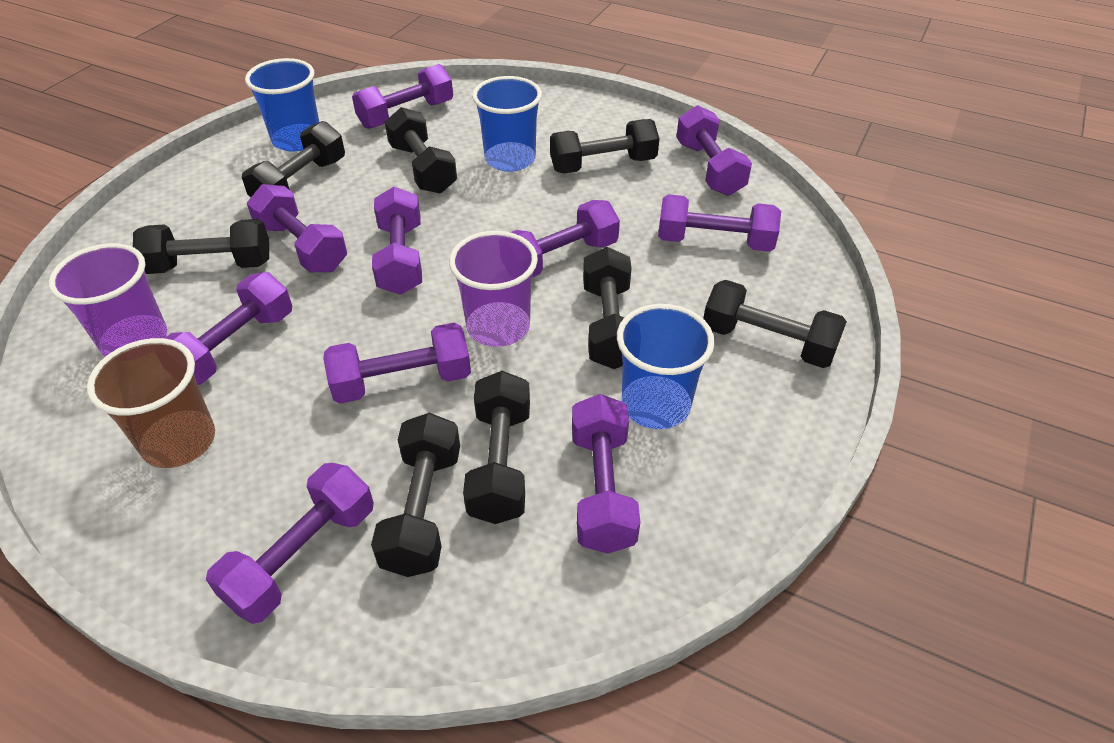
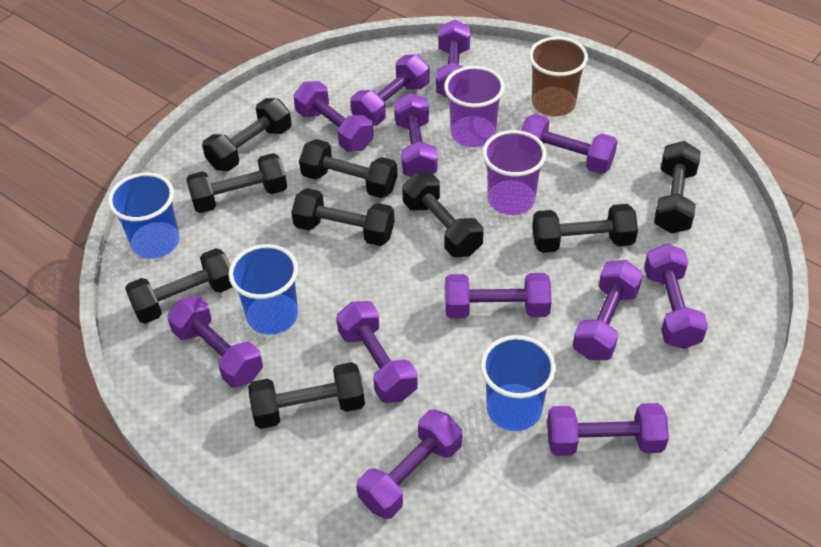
black dumbbell: 8 -> 9
purple dumbbell: 10 -> 12

